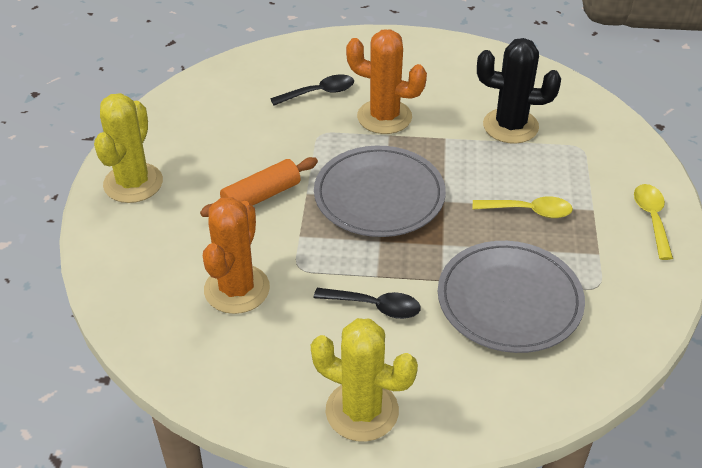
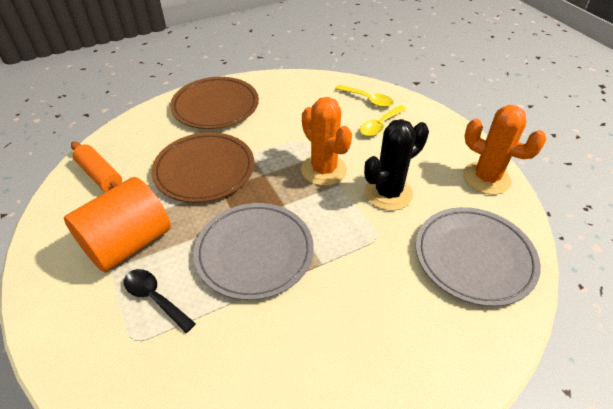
black spoon: 2 -> 1
brown plate: 0 -> 2
orange cylinder: 0 -> 1
yellow cactus: 2 -> 0

